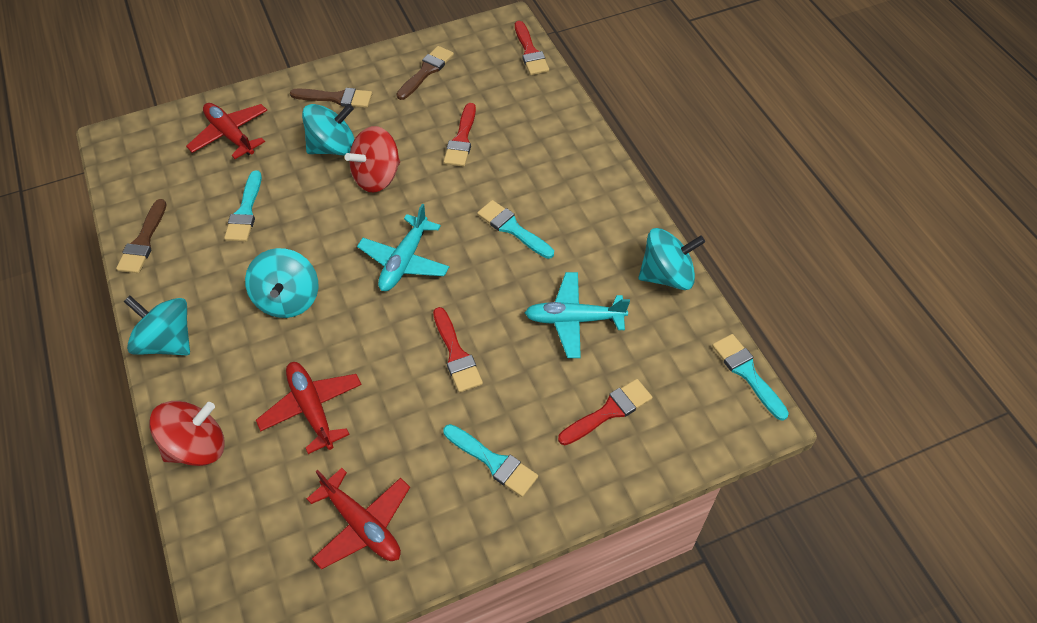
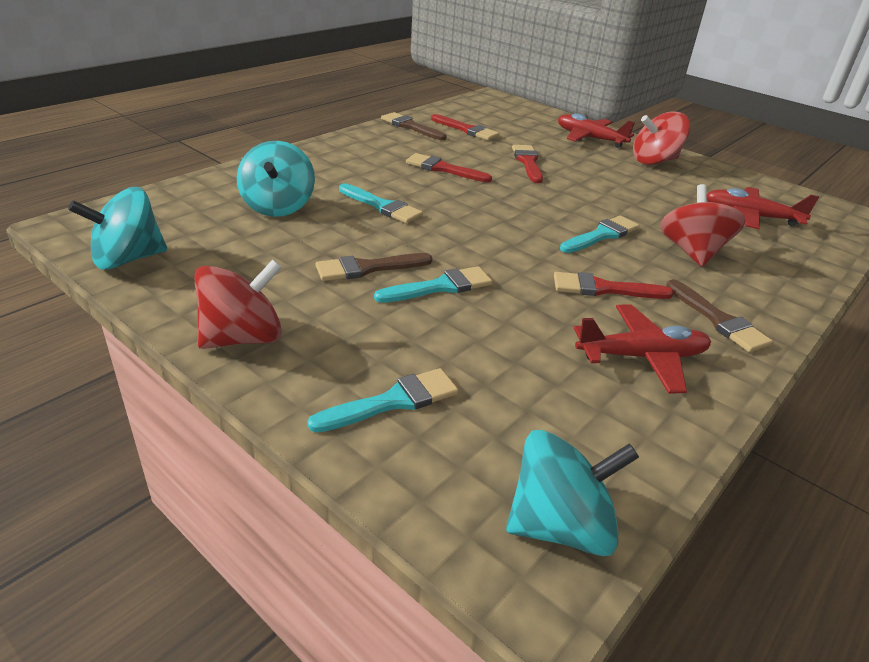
red spinning top: 2 -> 3
turquoise plane: 2 -> 0
turquoise spinning top: 4 -> 3

